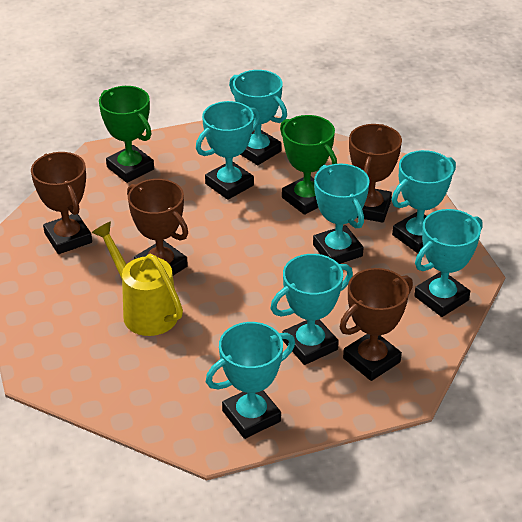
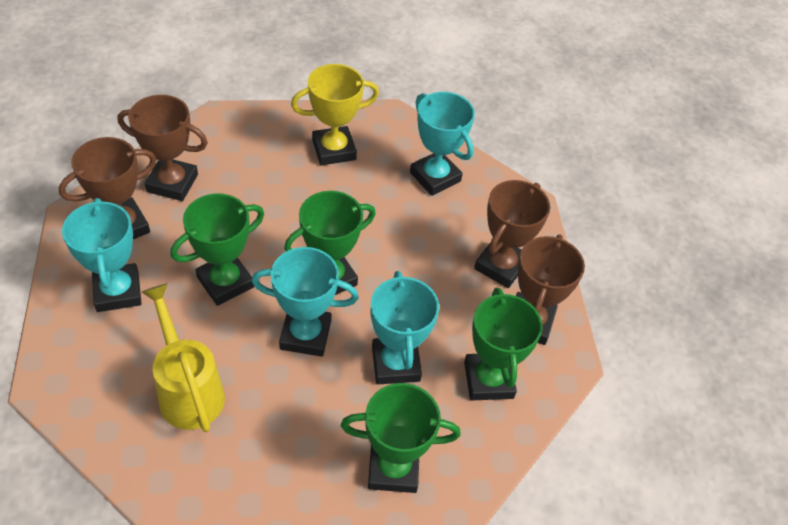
green trophy: 2 -> 4
turquoise trophy: 7 -> 4
yellow trophy: 0 -> 1

